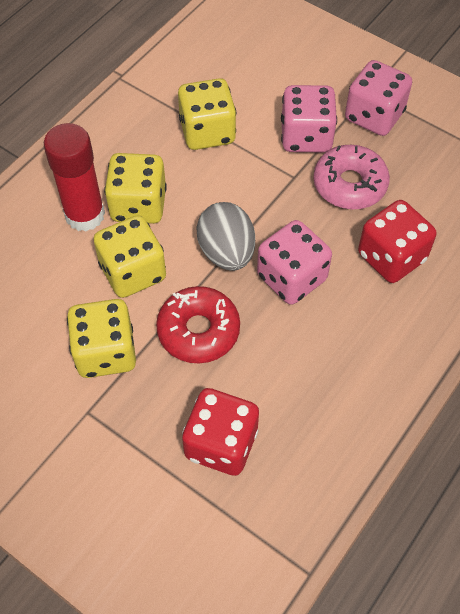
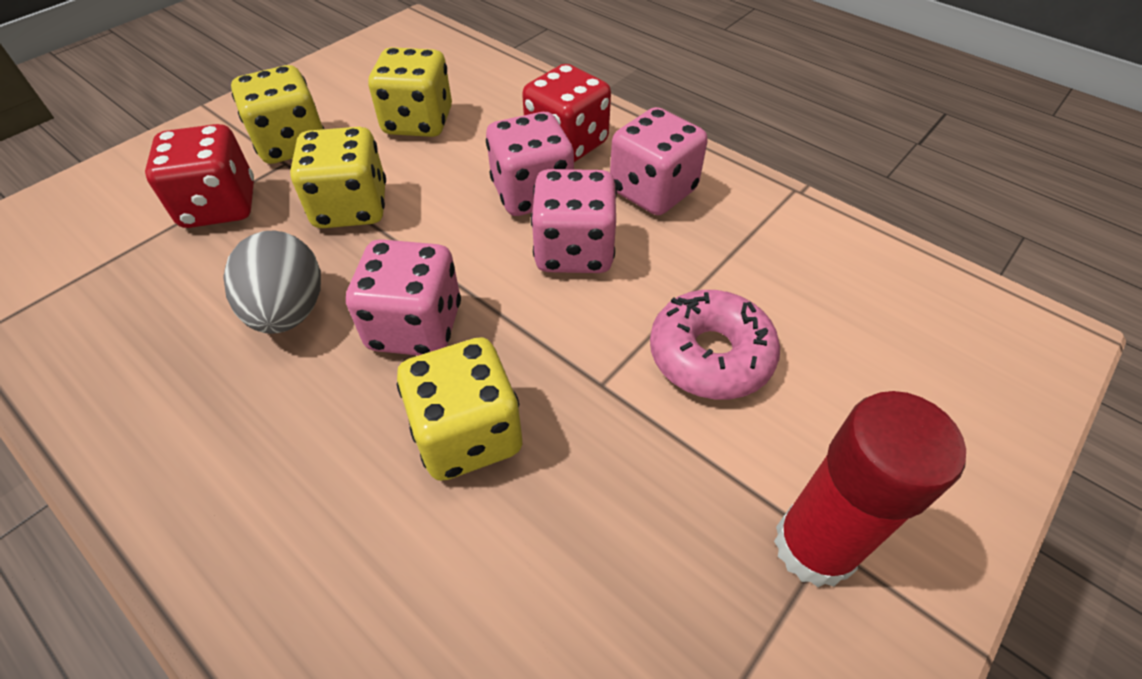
pink dice: 3 -> 4
red donut: 1 -> 0

